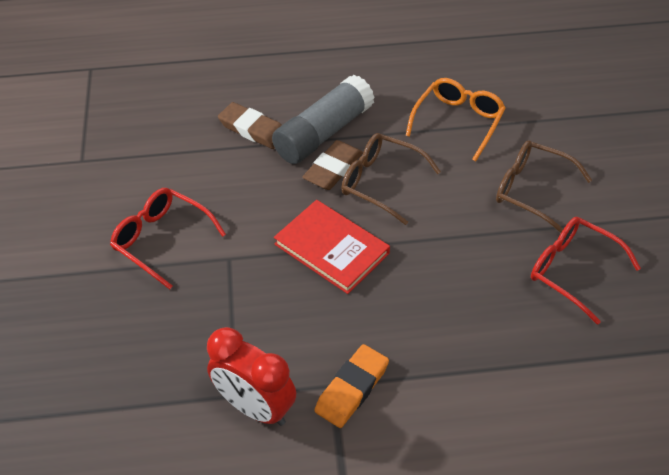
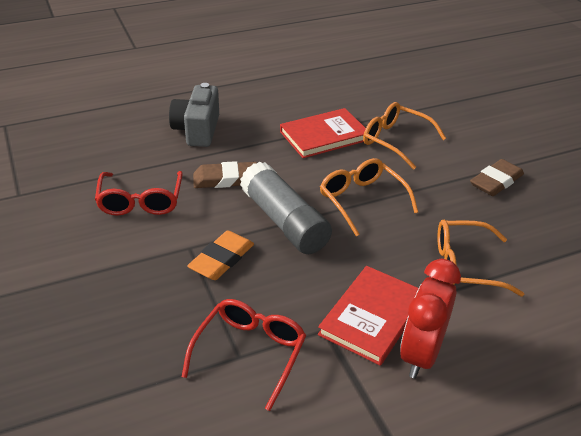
brown glasses: 2 -> 0
grey camera: 0 -> 1
orange glasses: 1 -> 3
red book: 1 -> 2

